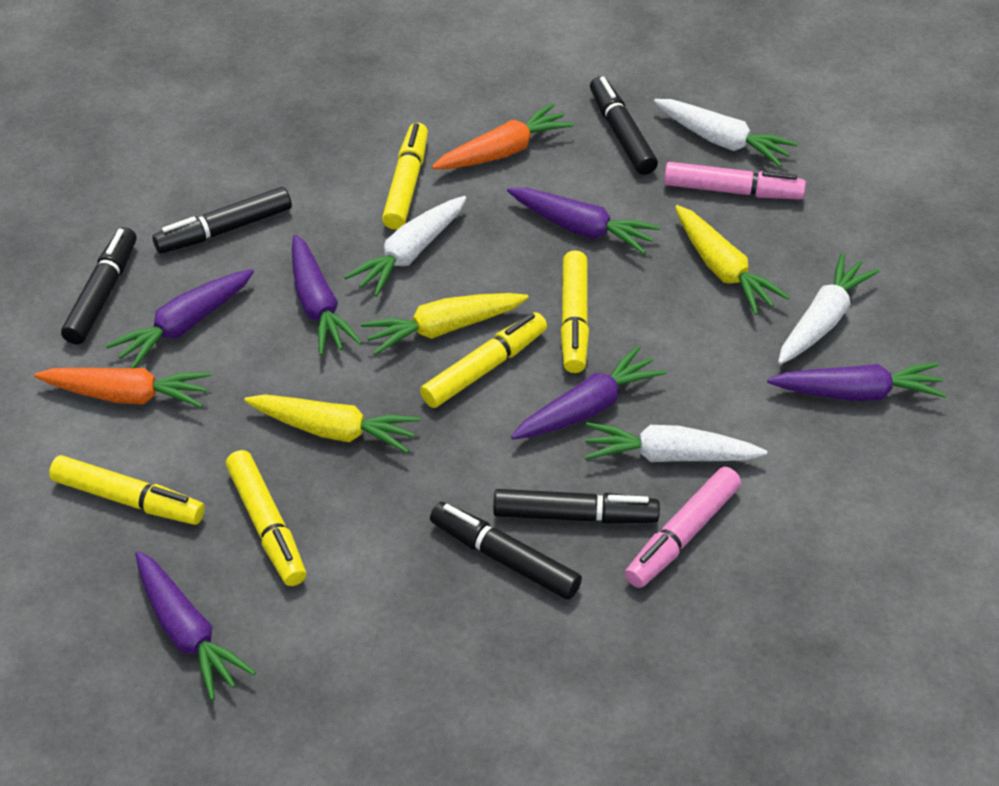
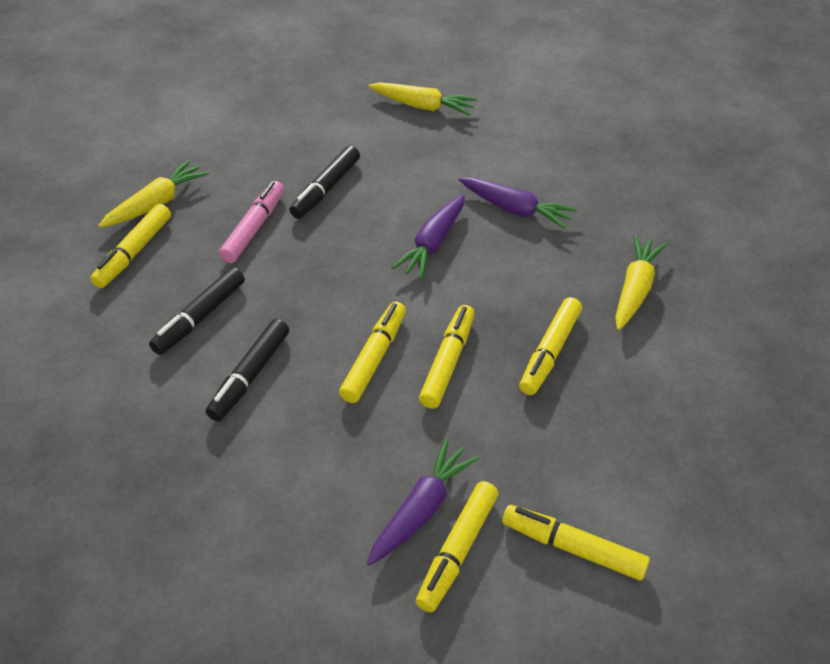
black marker: 5 -> 3
orange carrot: 2 -> 0
pink marker: 2 -> 1
purple carrot: 6 -> 3
white carrot: 4 -> 0
yellow marker: 5 -> 6

